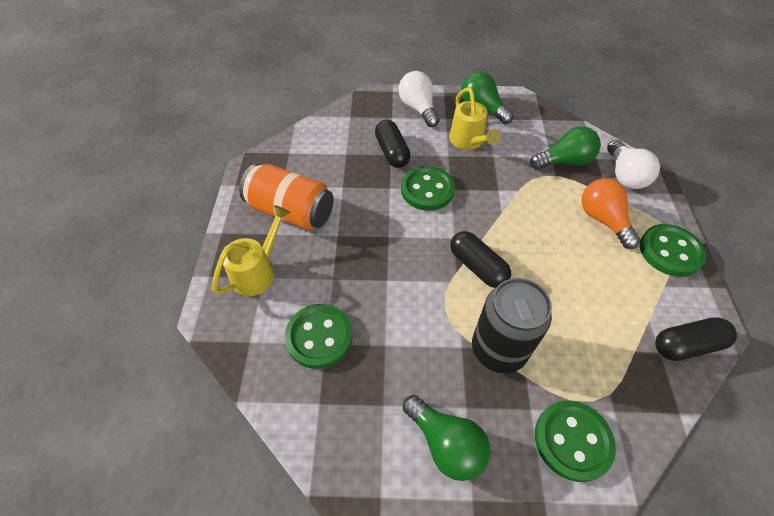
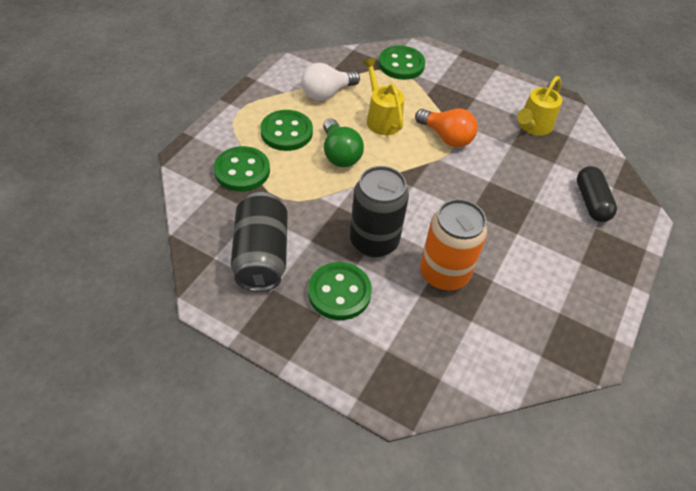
black can: 1 -> 2
black capsule: 3 -> 1
green light bulb: 3 -> 1
white light bulb: 2 -> 1

